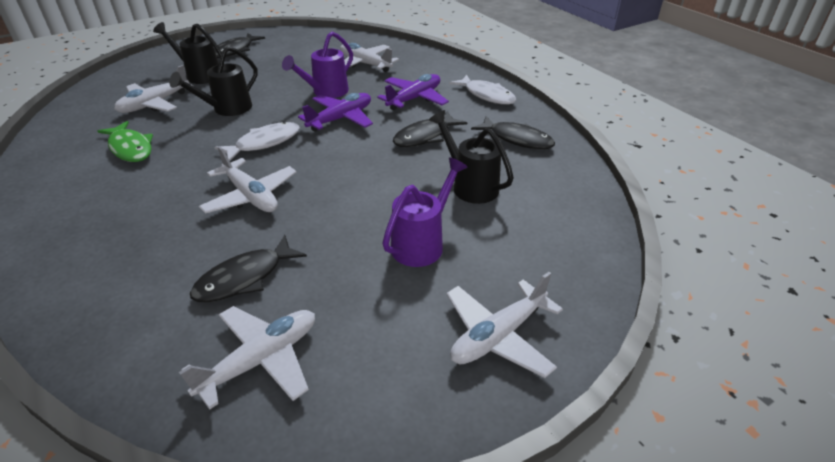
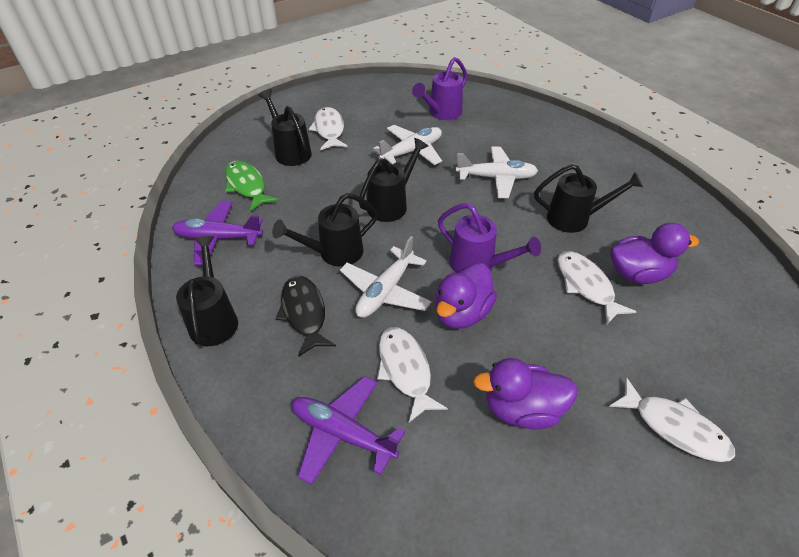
black fish: 4 -> 1
black watering can: 3 -> 5
purple duck: 0 -> 3
white fish: 2 -> 4
white plane: 5 -> 3

